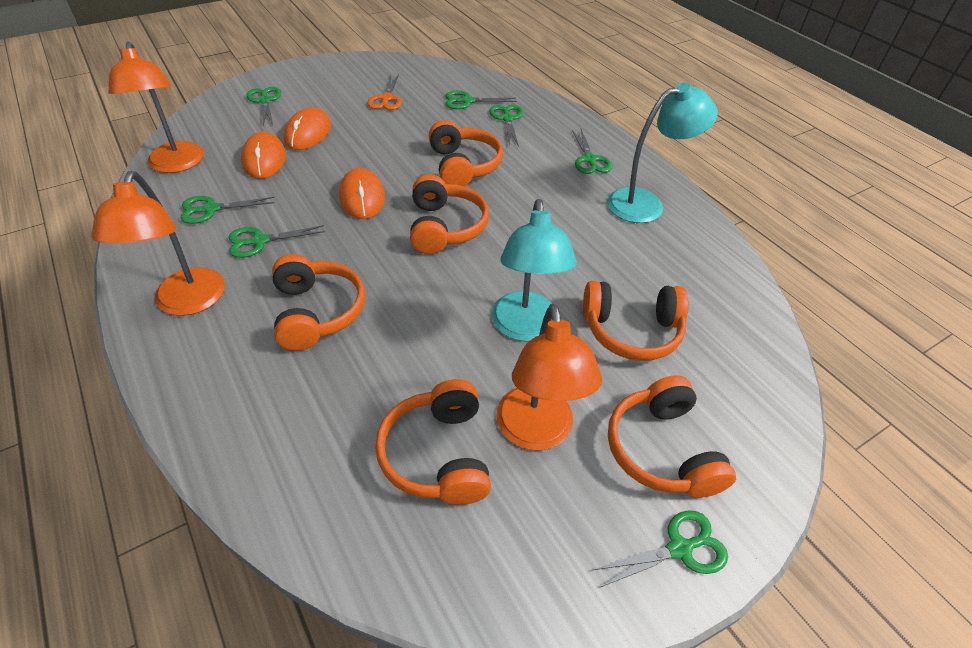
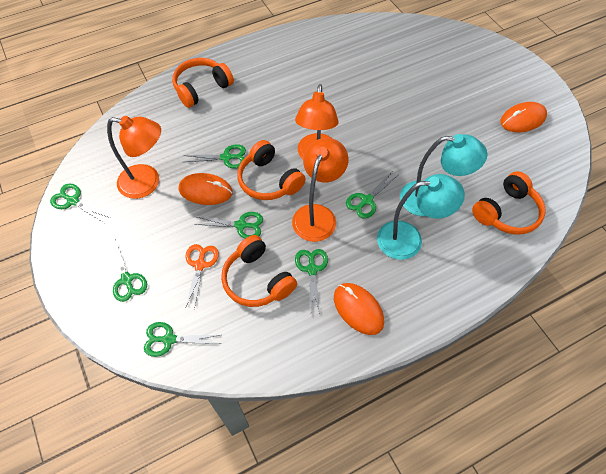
orange headphones: 6 -> 4

